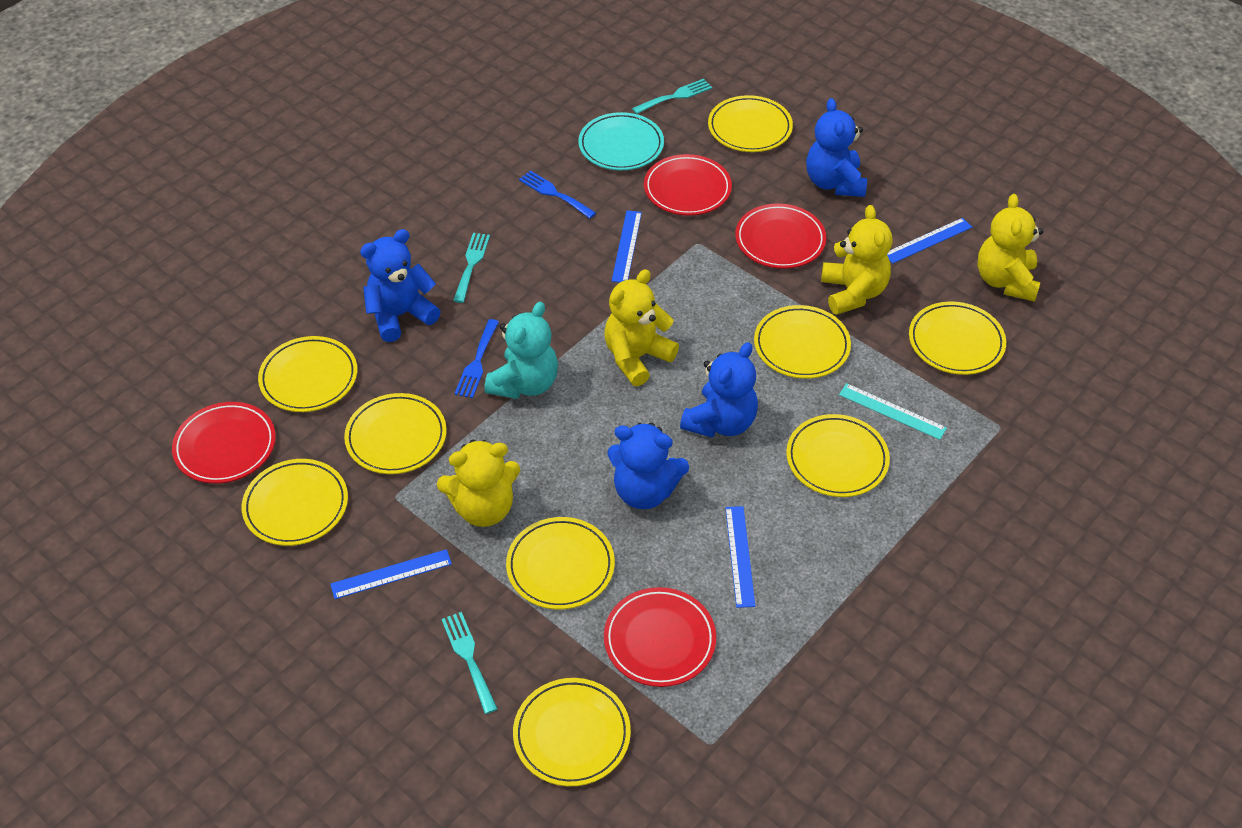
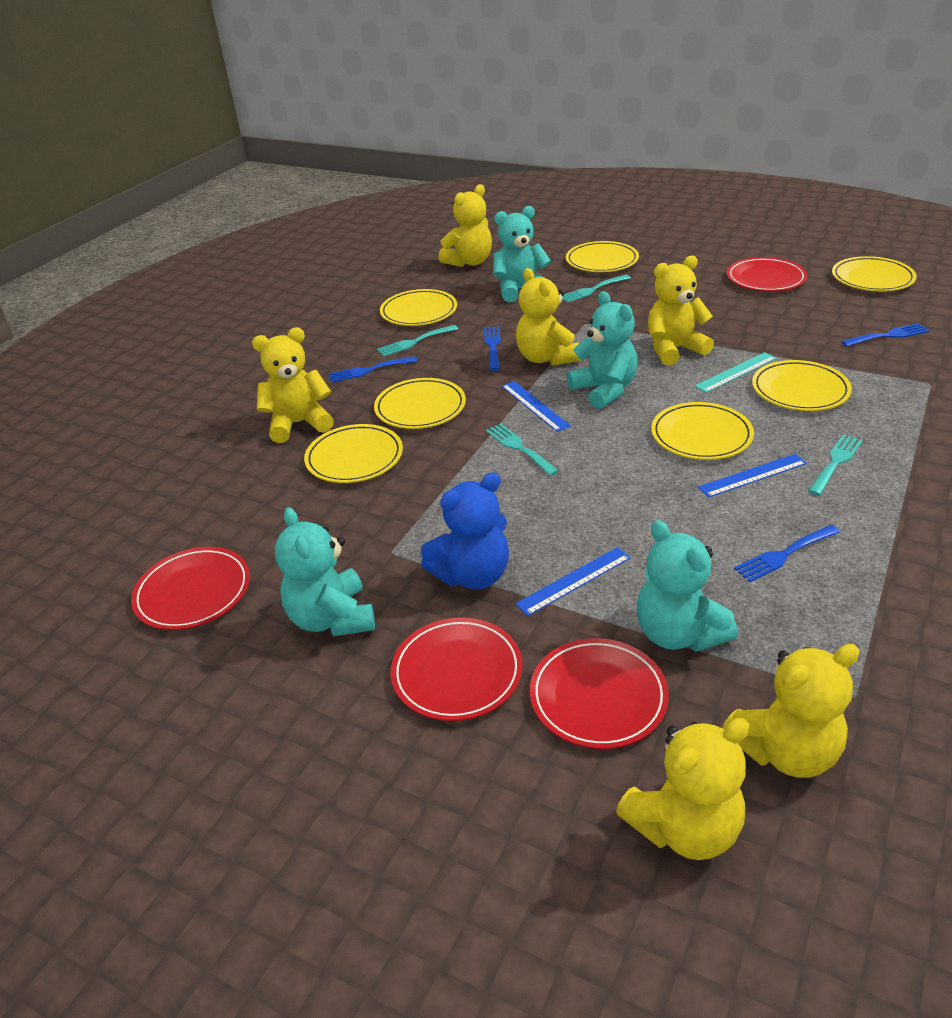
blue fork: 2 -> 4
blue ruler: 4 -> 3
blue teddy bear: 4 -> 1
turquoise fork: 3 -> 4
turquoise plate: 1 -> 0
turquoise teddy bear: 1 -> 4
yellow plate: 9 -> 7
yellow teddy bear: 4 -> 6

